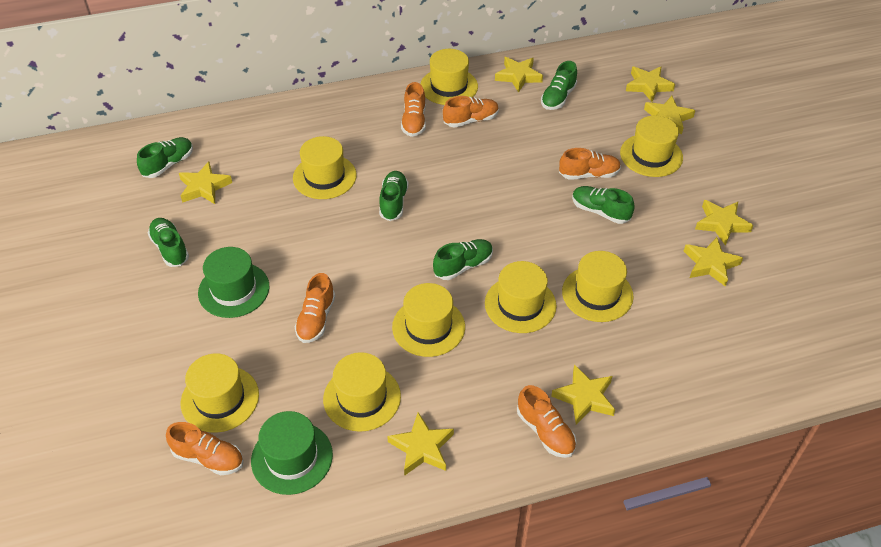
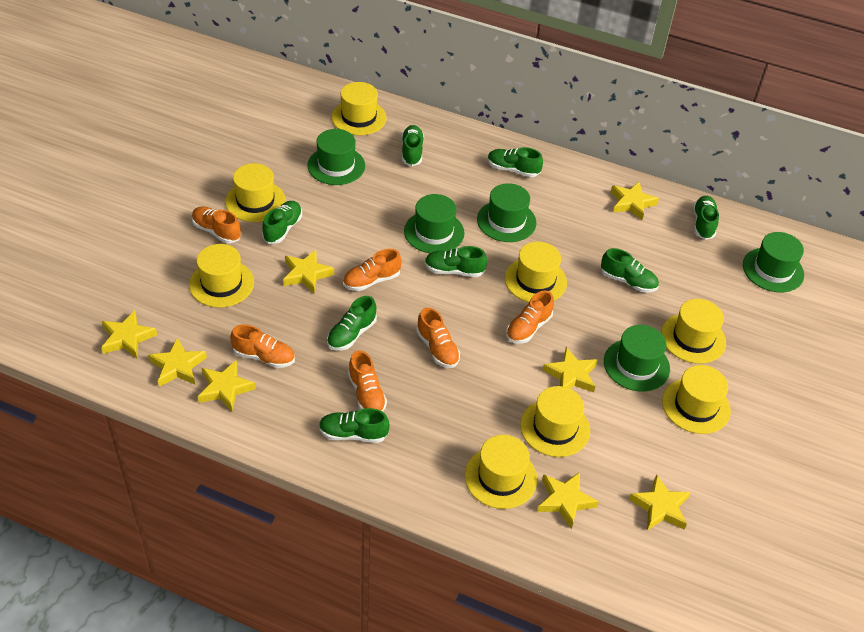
green hat: 2 -> 5
green shoe: 6 -> 8

